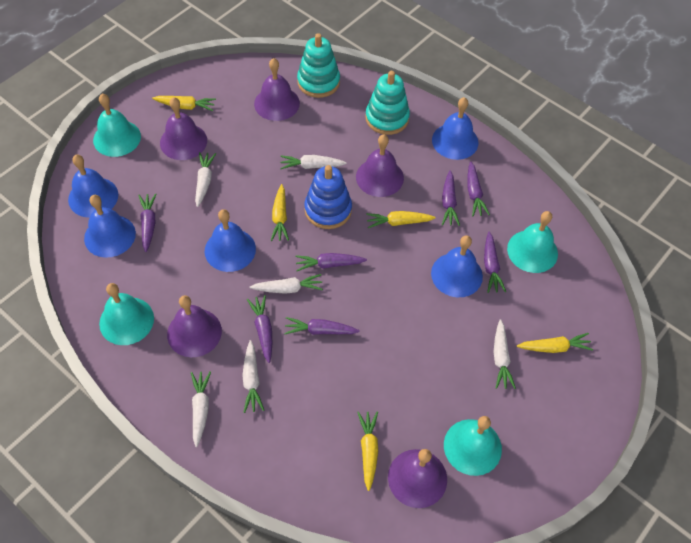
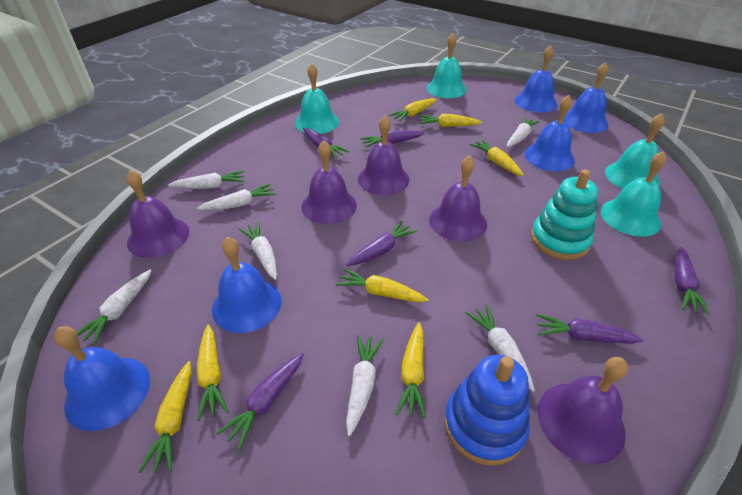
purple carrot: 7 -> 6
turquoise stacking toy: 2 -> 1
white carrot: 6 -> 7
yellow carrot: 5 -> 7

